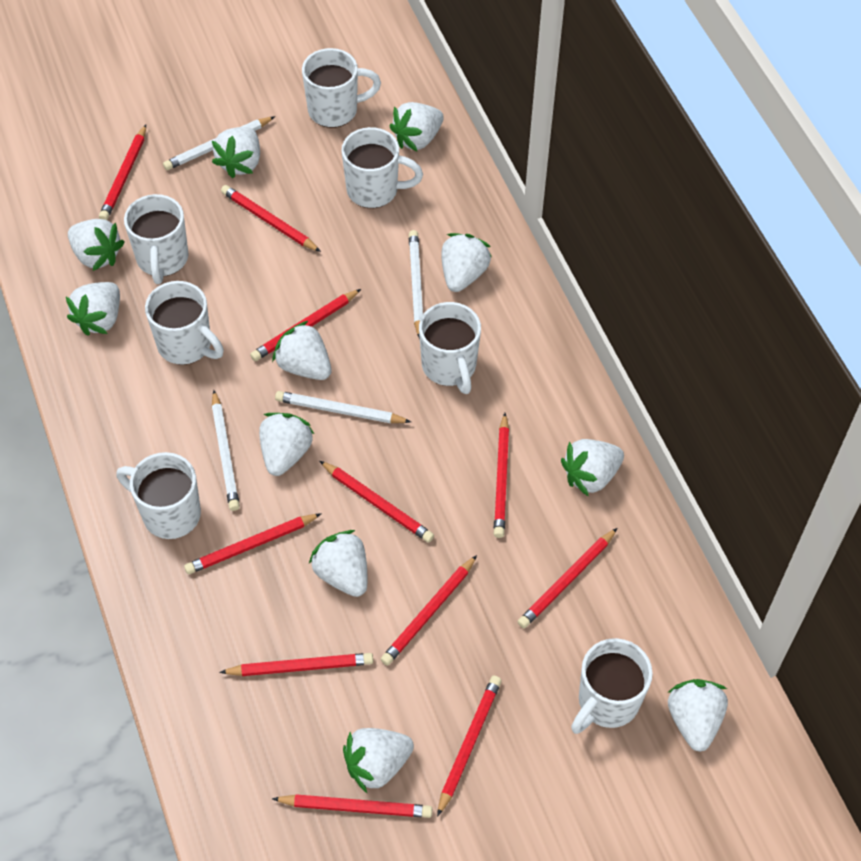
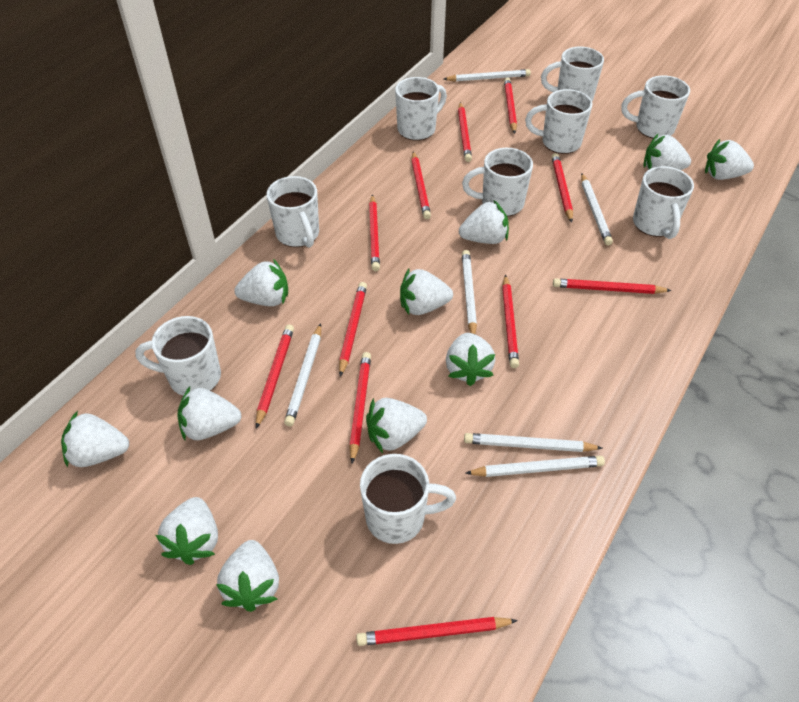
white mug: 7 -> 9
white pencil: 4 -> 6

